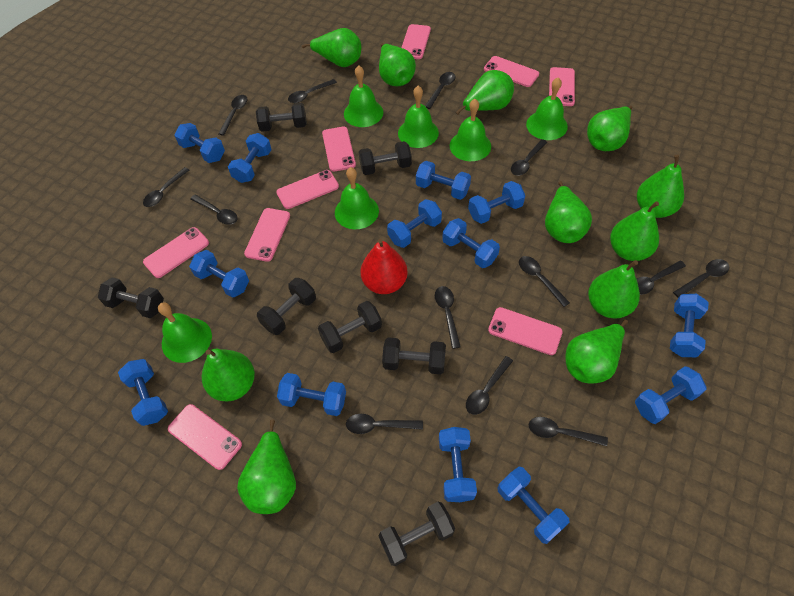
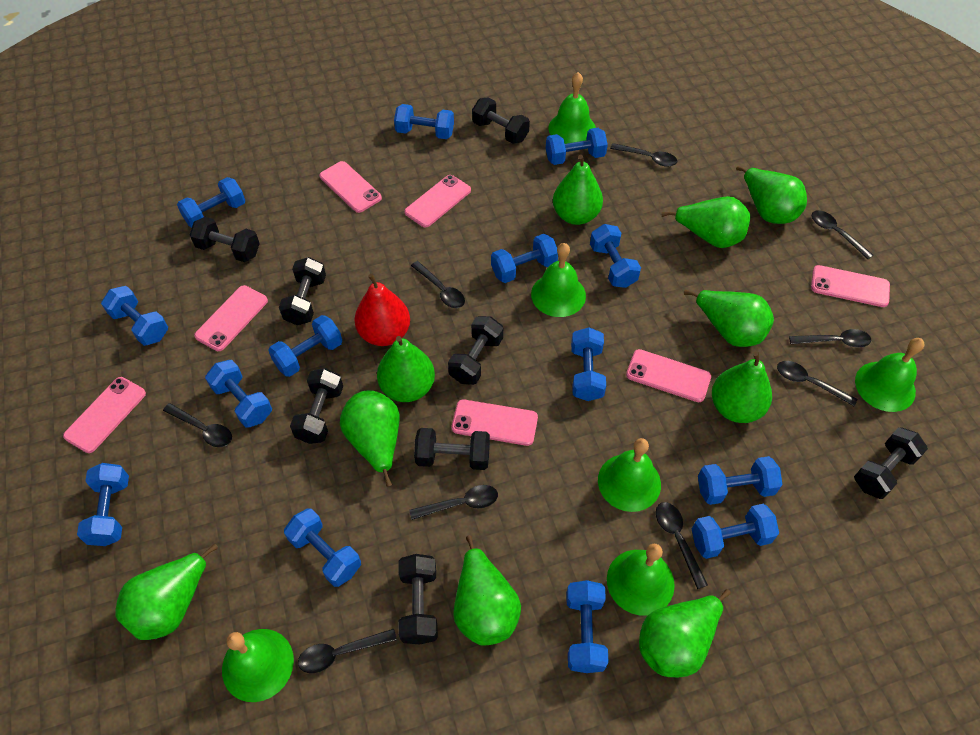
black dumbbell: 7 -> 8
black spoon: 13 -> 9
blue dumbbell: 13 -> 14
green pear: 11 -> 10
pink phone: 9 -> 7

